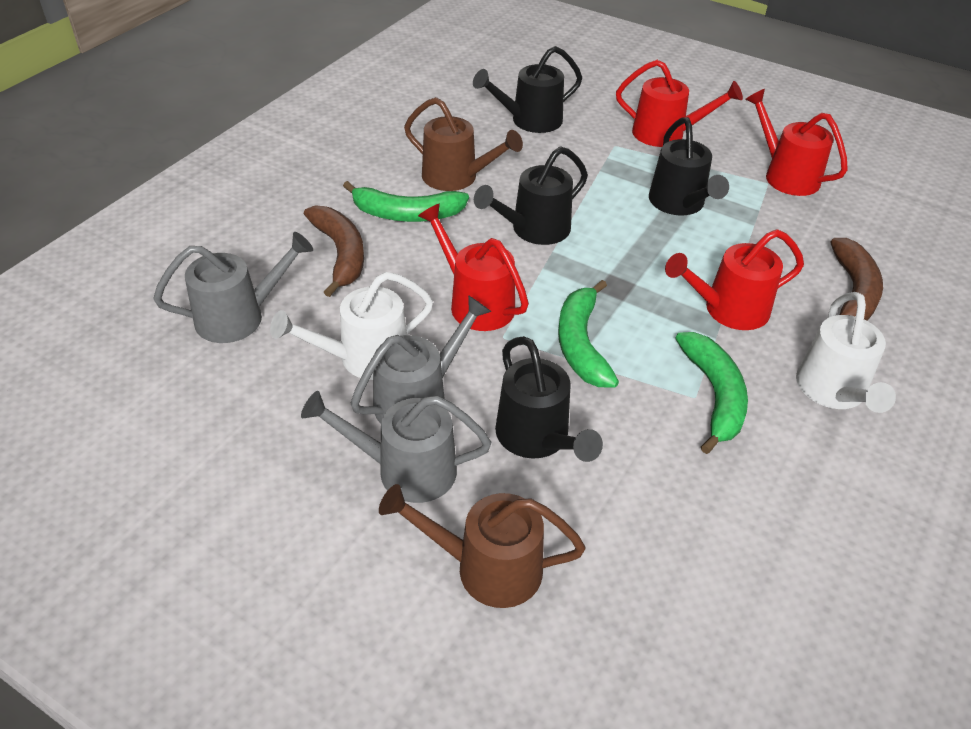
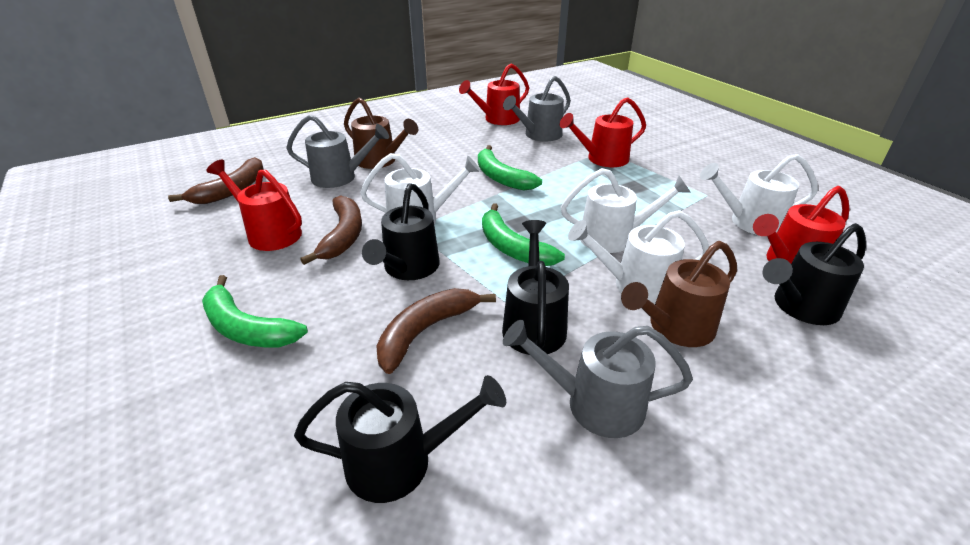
brown banana: 2 -> 3
white watering can: 2 -> 4

